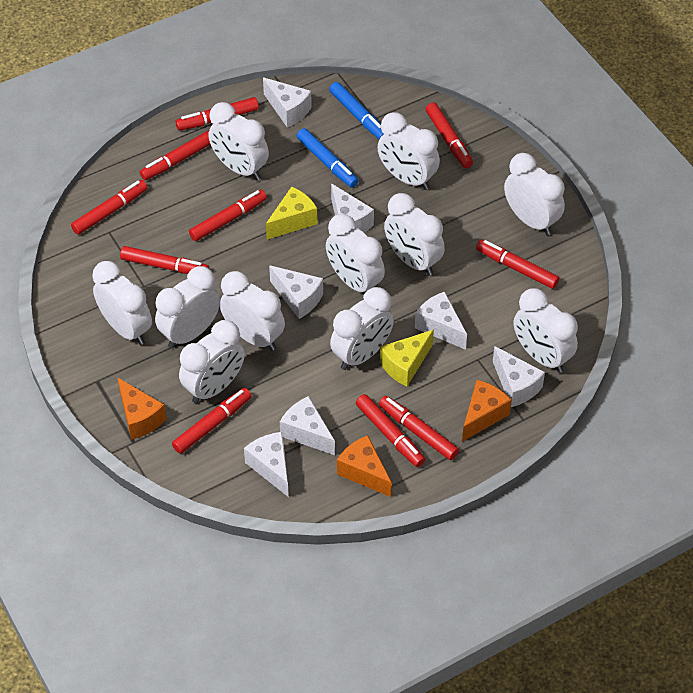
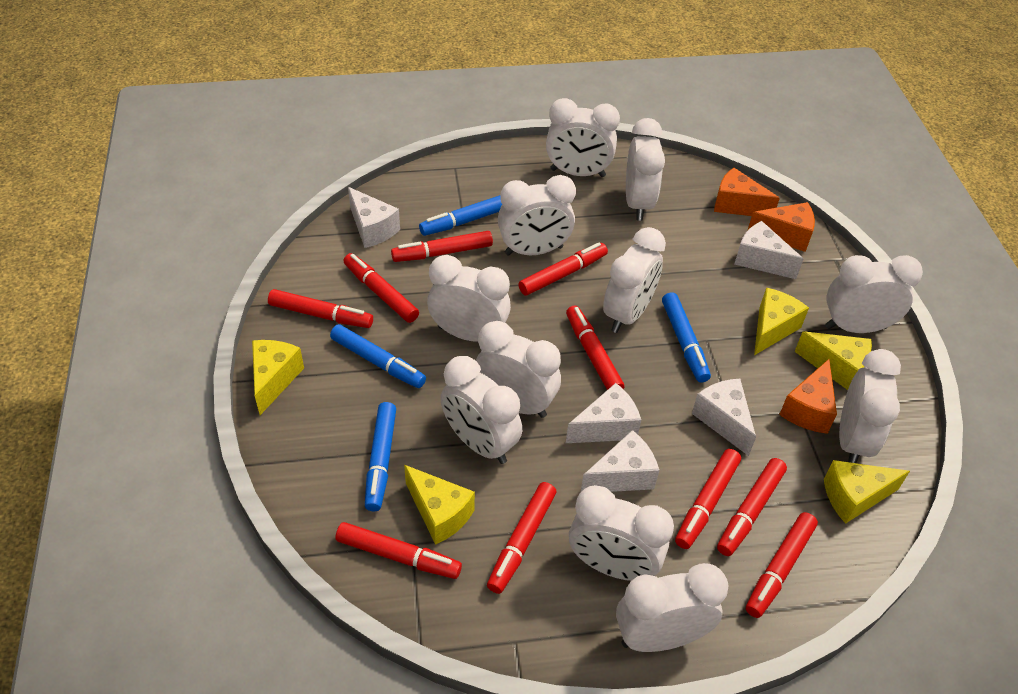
blue marker: 2 -> 4
white cheese: 7 -> 5
yellow cheese: 2 -> 5

